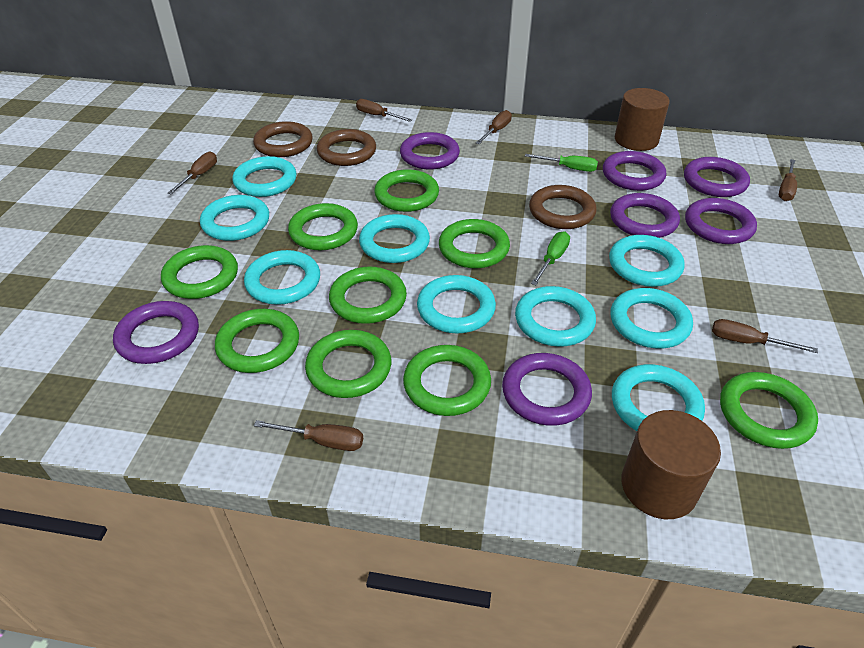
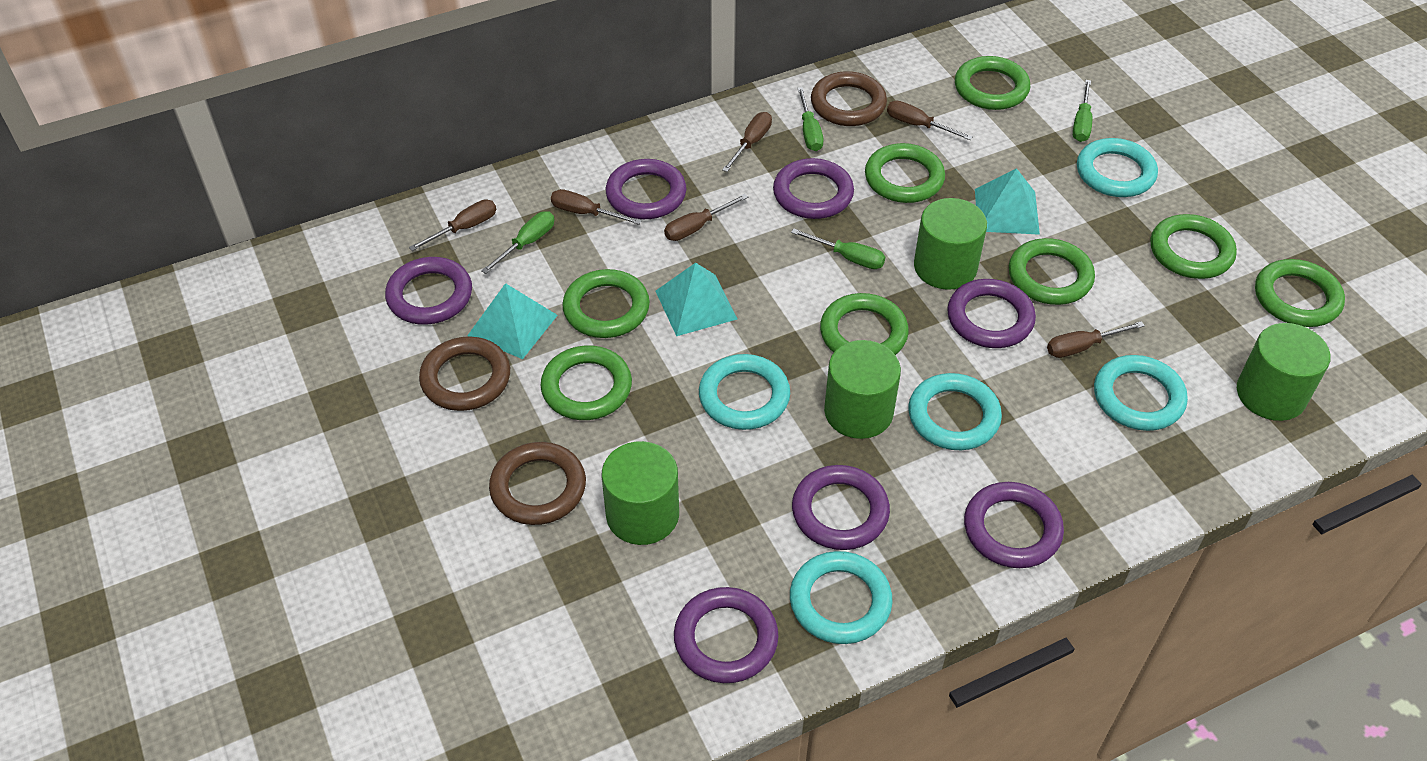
brown cylinder: 2 -> 0
green cylinder: 0 -> 4
green ring: 9 -> 8
green screwdriver: 2 -> 4
turquoise pyramid: 0 -> 3
turquoise ring: 9 -> 5

